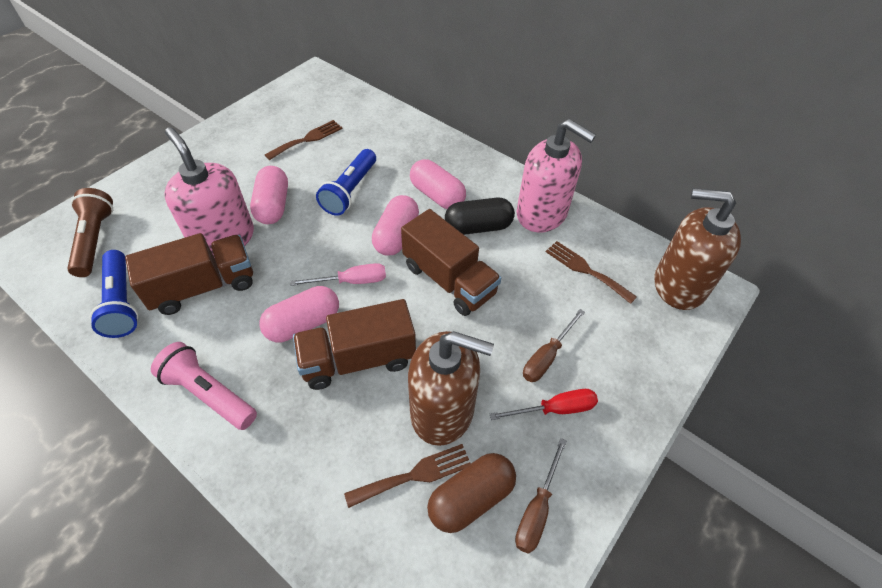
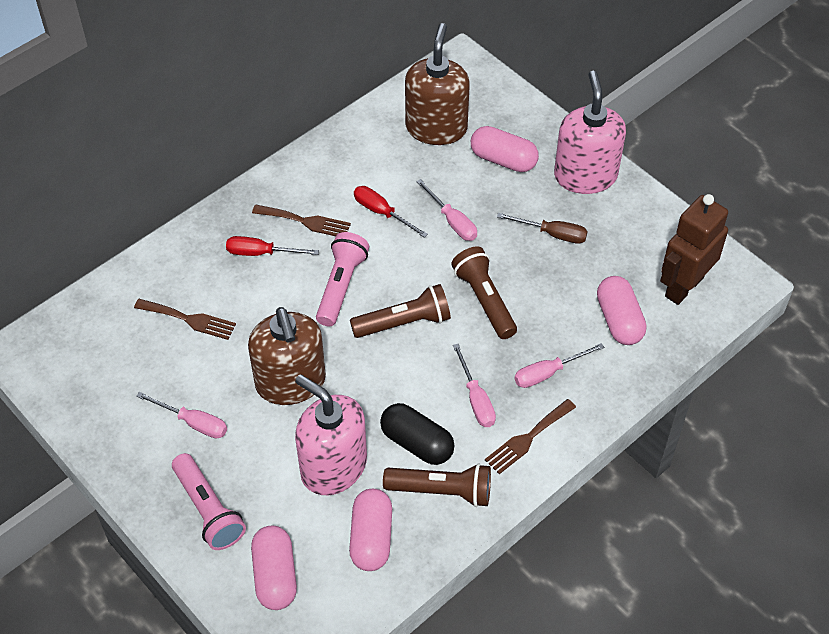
blue flashlight: 2 -> 0
brown capsule: 1 -> 0
brown flashlight: 1 -> 3
brown robot: 0 -> 1
brown screwdriver: 2 -> 1
brown truck: 3 -> 0
pink flashlight: 1 -> 2
pink screwdriver: 1 -> 4
red screwdriver: 1 -> 2

